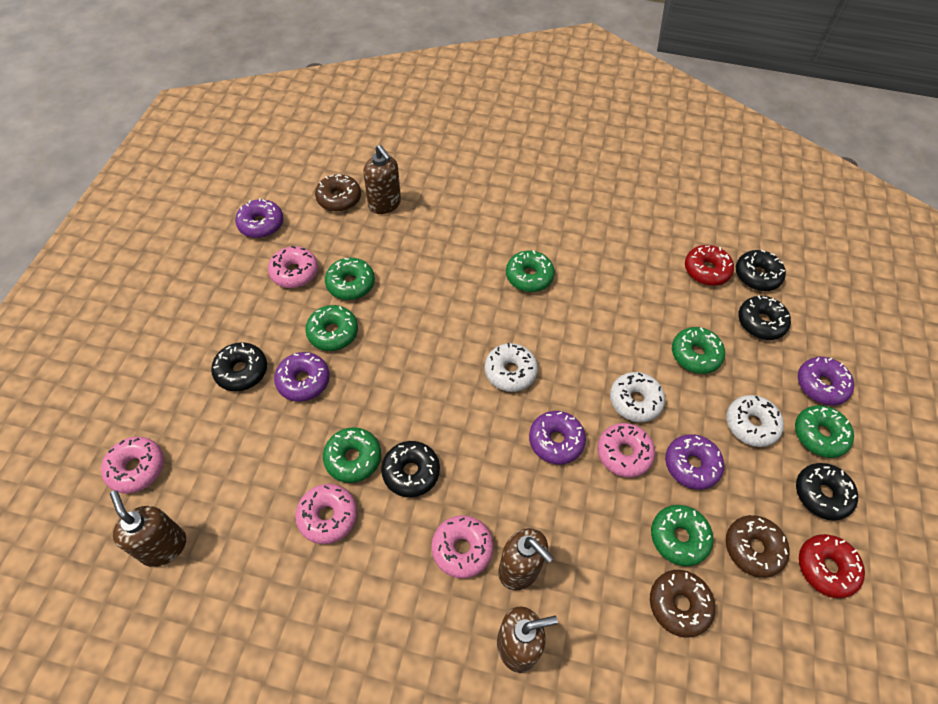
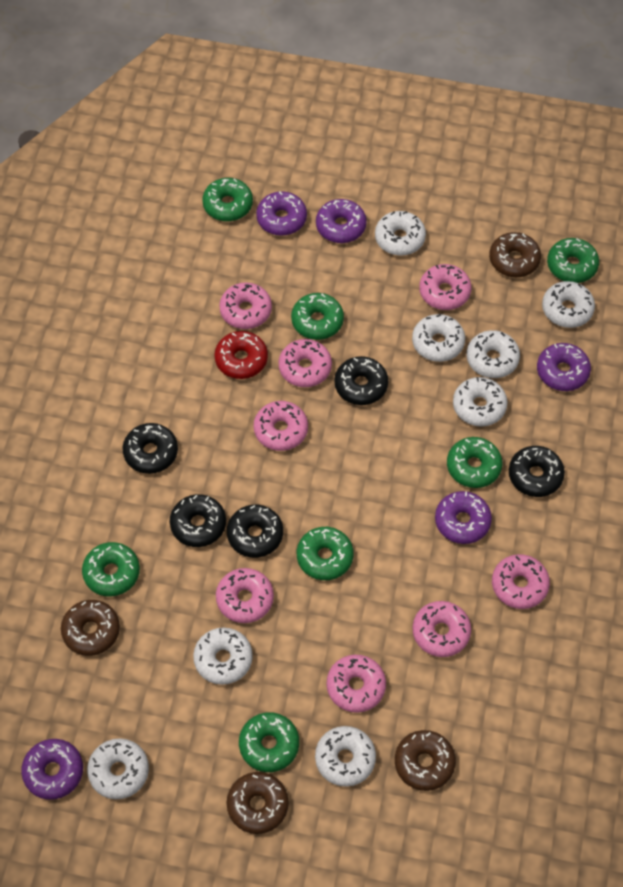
brown donut: 3 -> 4
brown soap dispenser: 4 -> 0
pink donut: 5 -> 8
red donut: 2 -> 1
white donut: 3 -> 8

